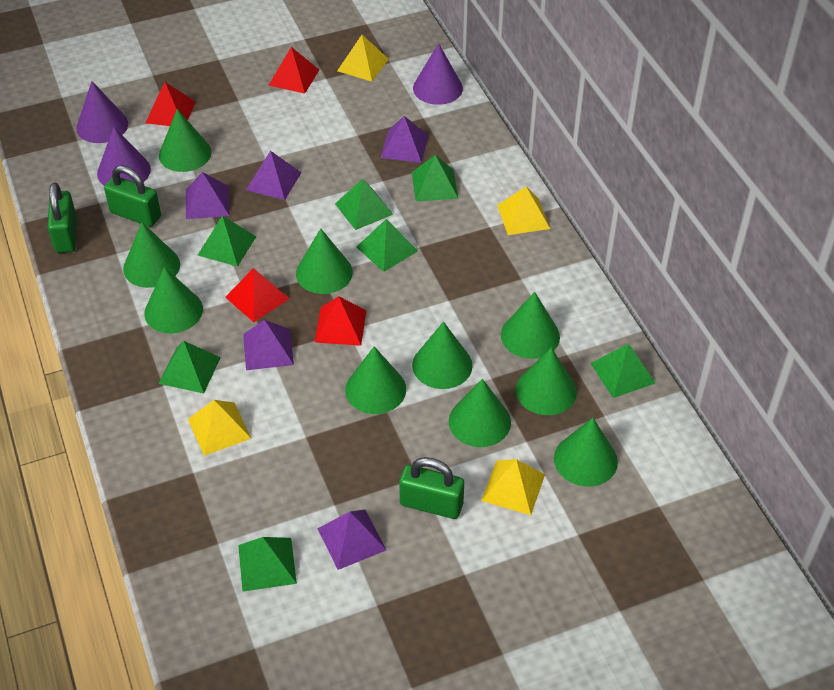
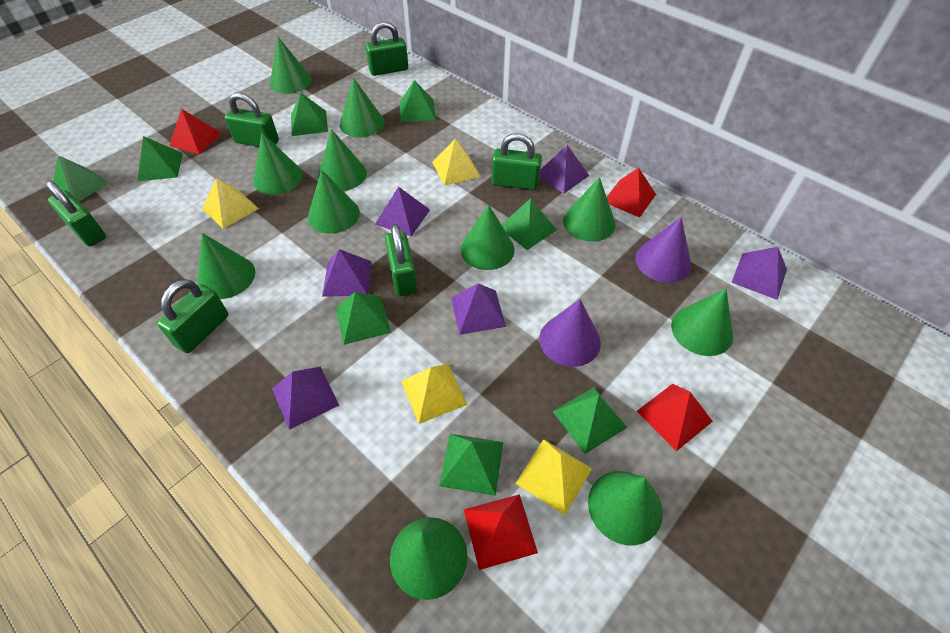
green cone: 10 -> 11
green padlock: 3 -> 6
green pyramid: 7 -> 8
purple cone: 3 -> 2
purple pyramid: 5 -> 6

